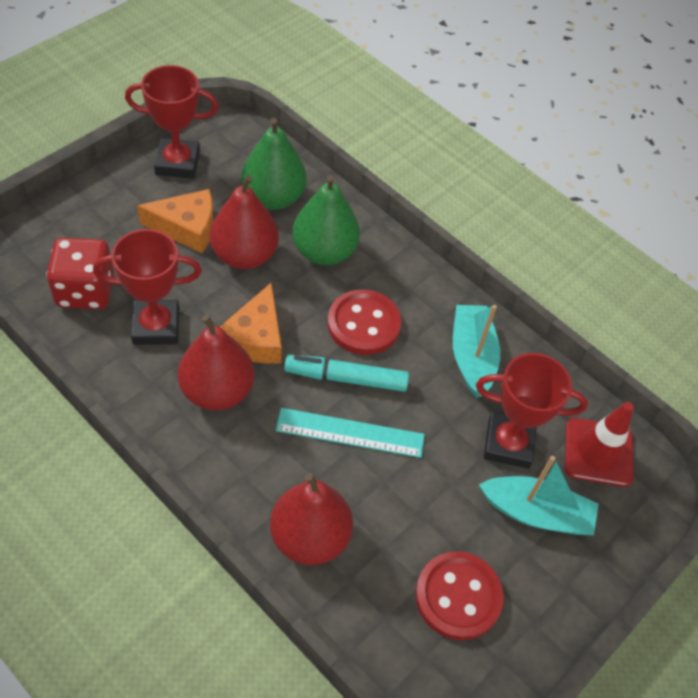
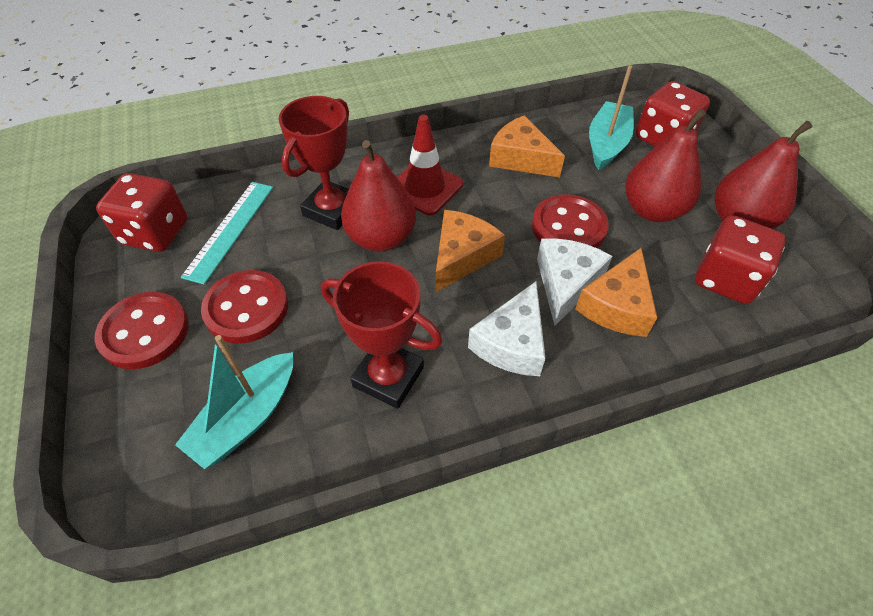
green pear: 2 -> 0
orange cheese: 2 -> 3
red button: 2 -> 3
red dice: 1 -> 3
red trophy: 3 -> 2
turquoise marker: 1 -> 0
white cheese: 0 -> 2

